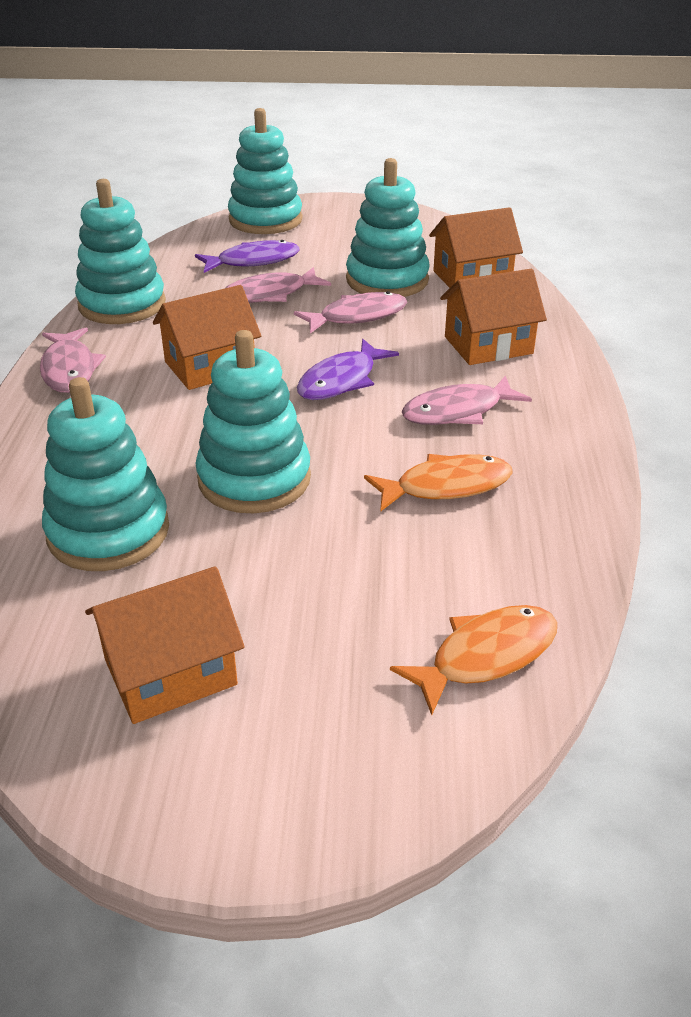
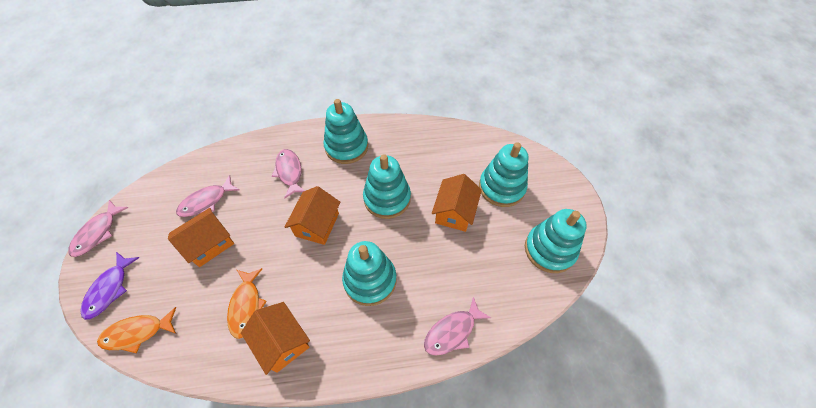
purple fish: 2 -> 1

